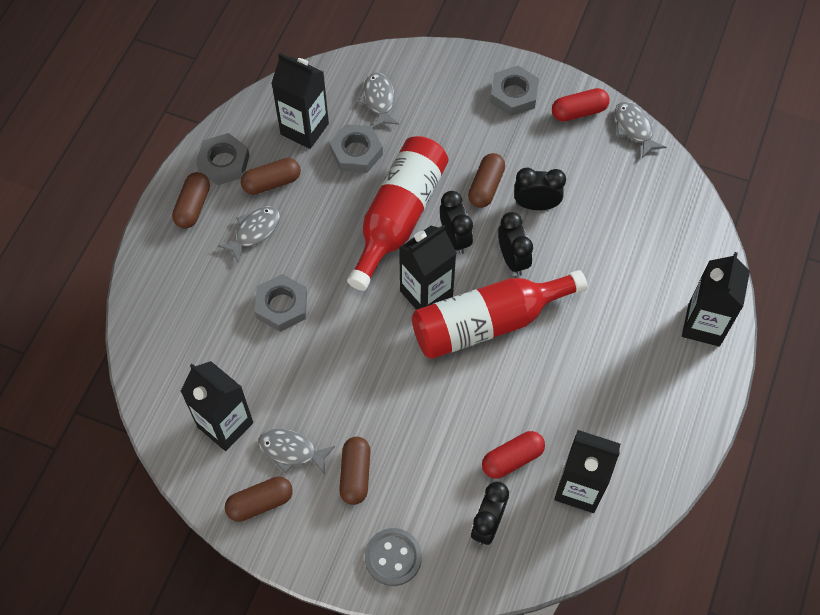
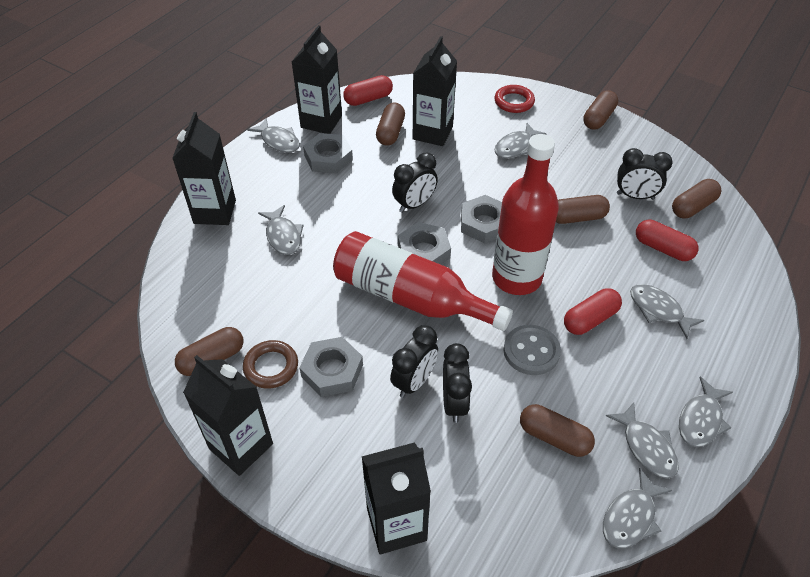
brown capsule: 5 -> 6
brown ring: 0 -> 1
grey fish: 4 -> 7
red capsule: 2 -> 3
red ring: 0 -> 1

